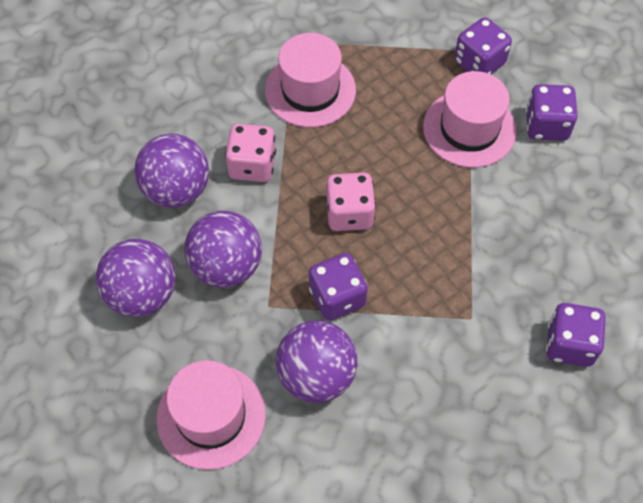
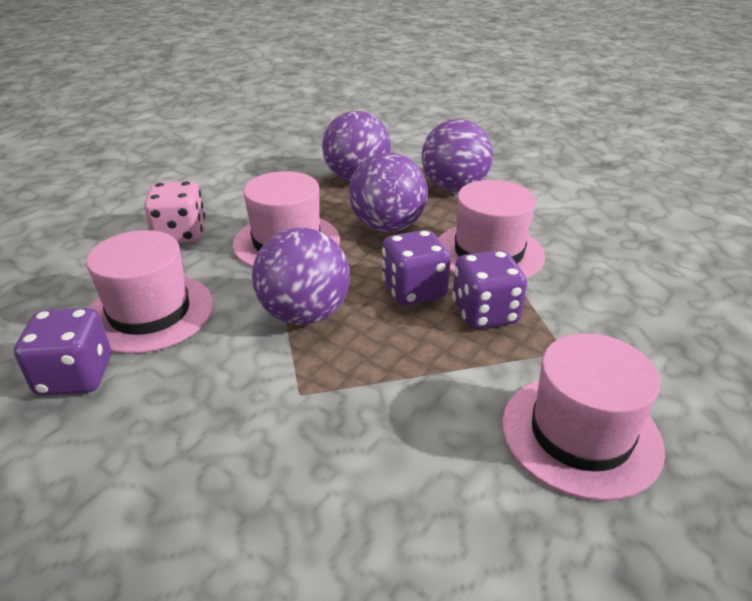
pink dice: 2 -> 1
pink hat: 3 -> 4
purple dice: 4 -> 3

